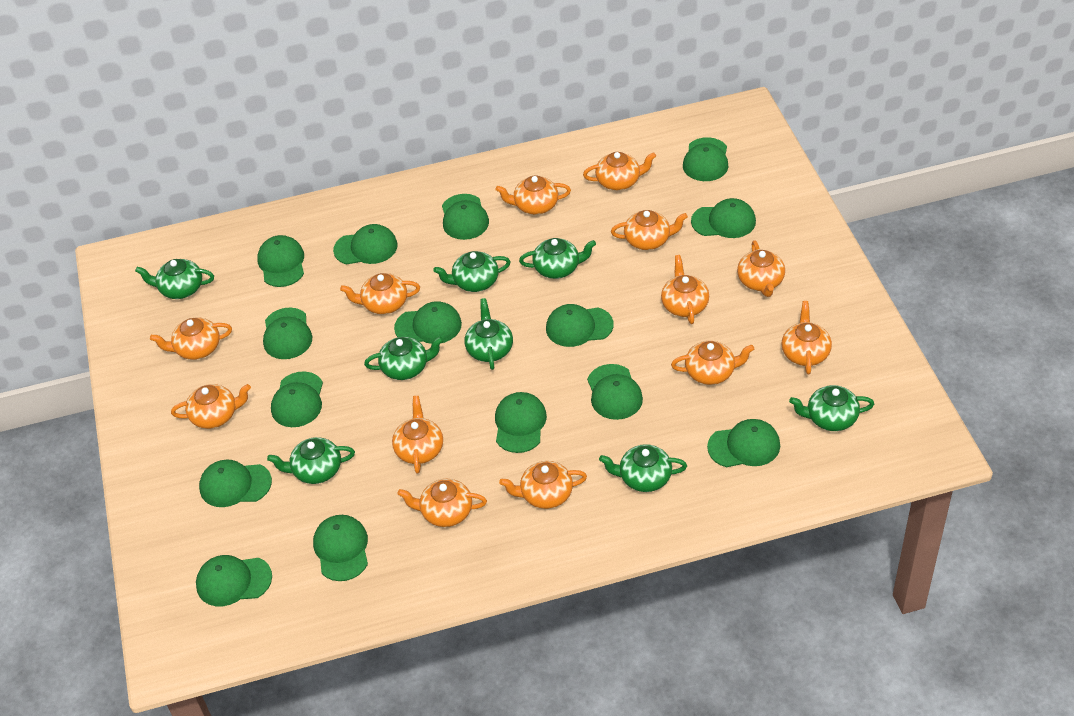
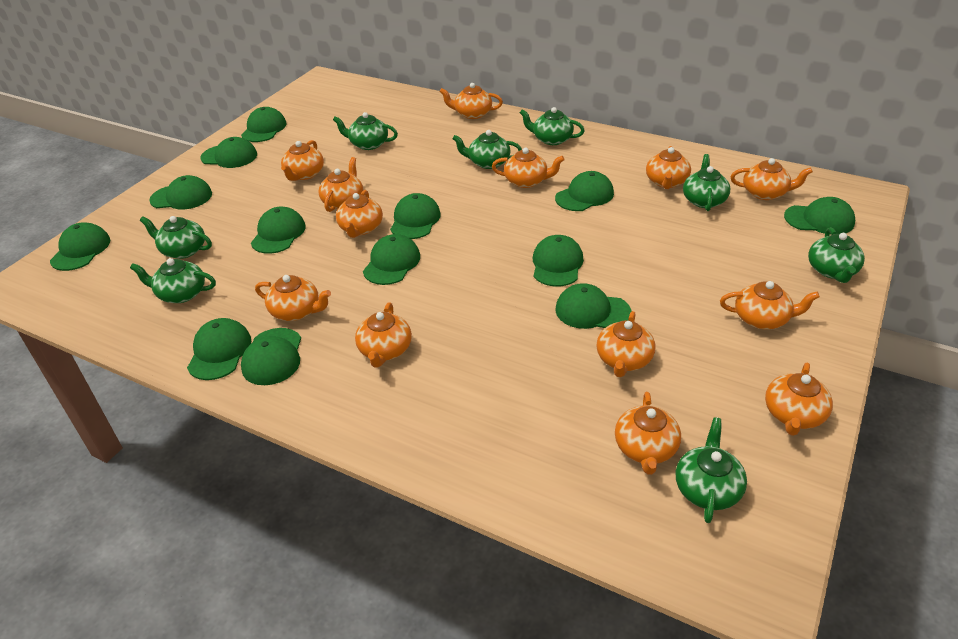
green cap: 15 -> 13

